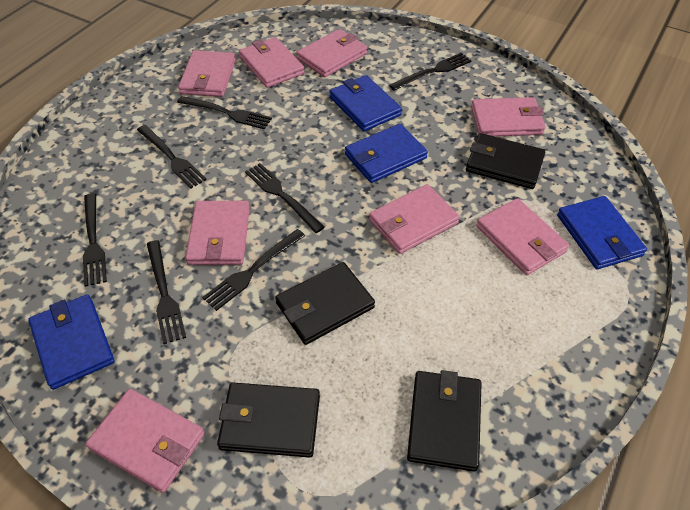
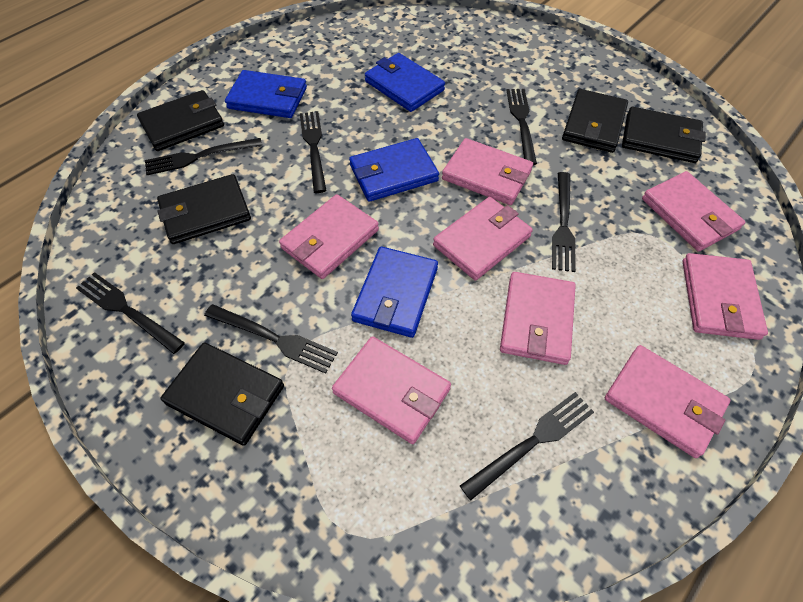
black wallet: 4 -> 5

